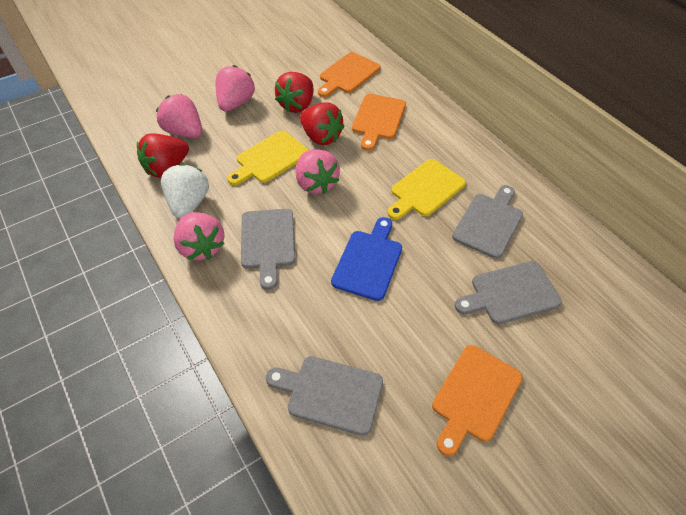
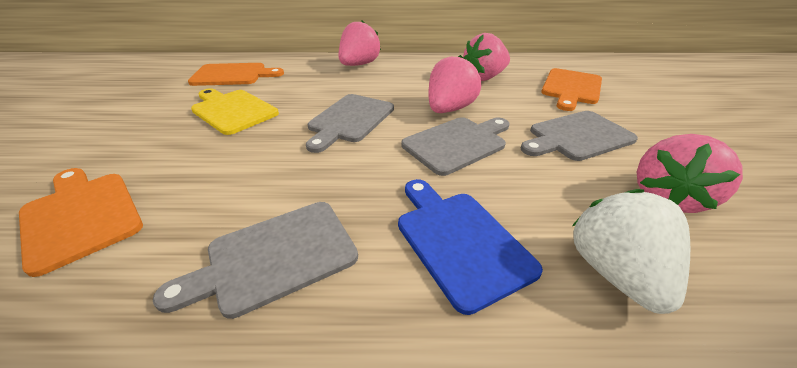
red strawberry: 3 -> 0
yellow cutting board: 2 -> 1

